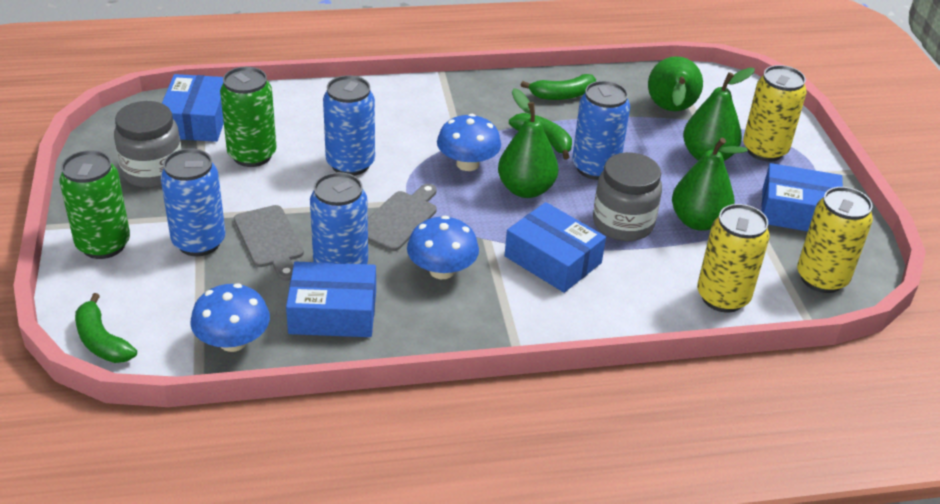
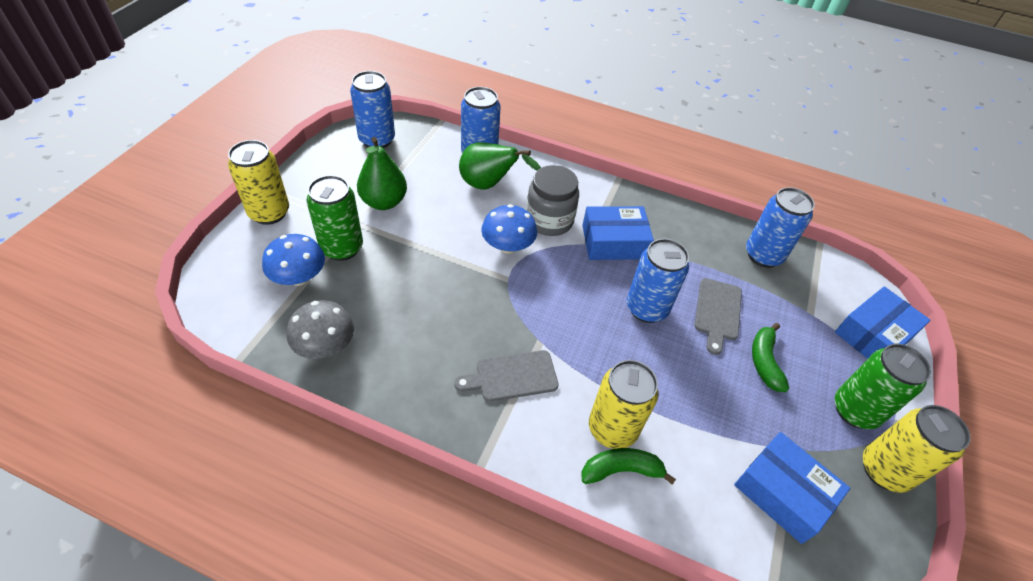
blue box: 4 -> 3
blue mushroom: 3 -> 2
green banana: 3 -> 2
green pear: 4 -> 2
grey jar: 2 -> 1
grey mushroom: 0 -> 1

